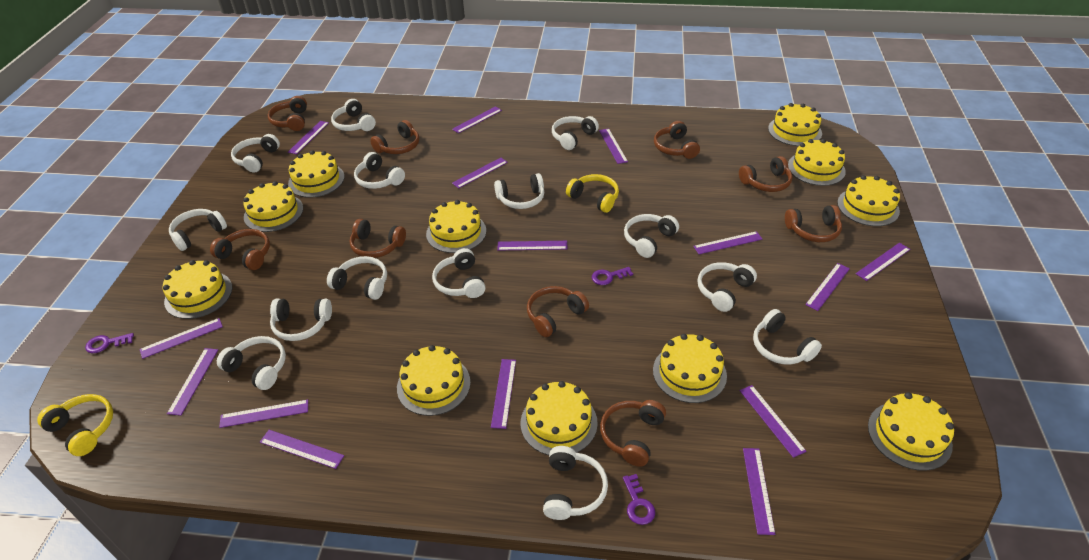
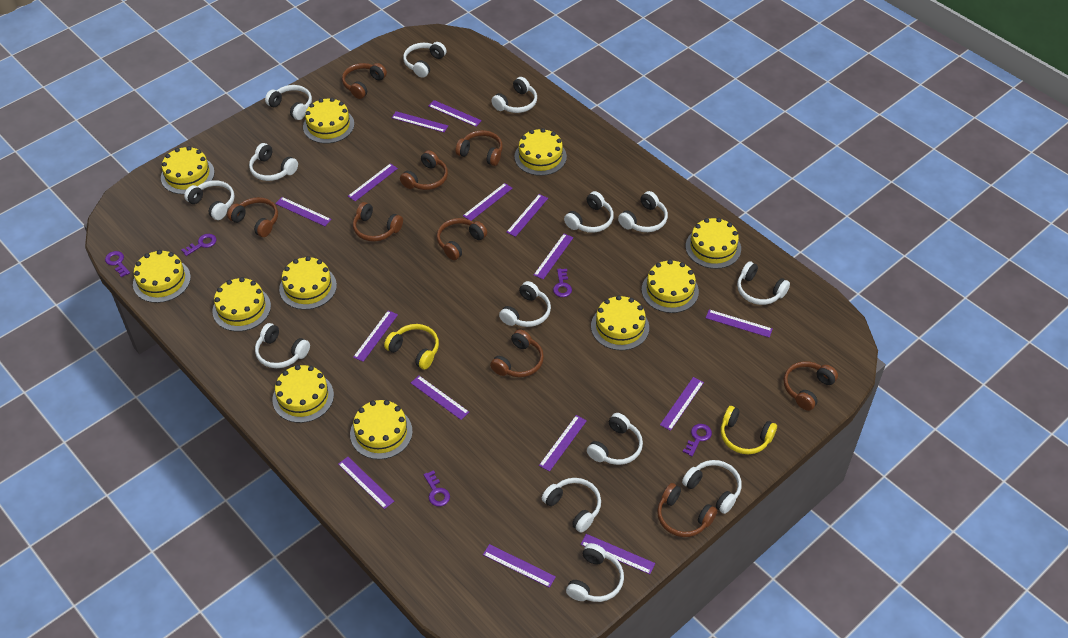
purple key: 3 -> 5

